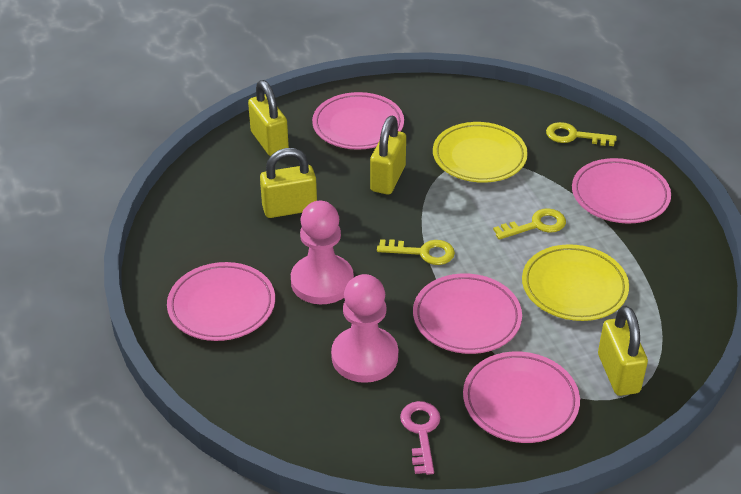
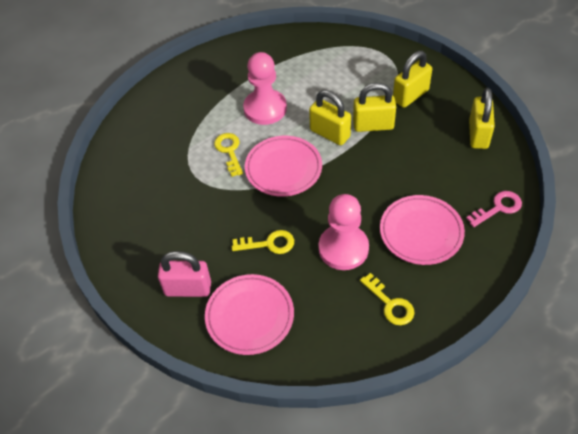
pink padlock: 0 -> 1
pink plate: 5 -> 3
yellow plate: 2 -> 0

